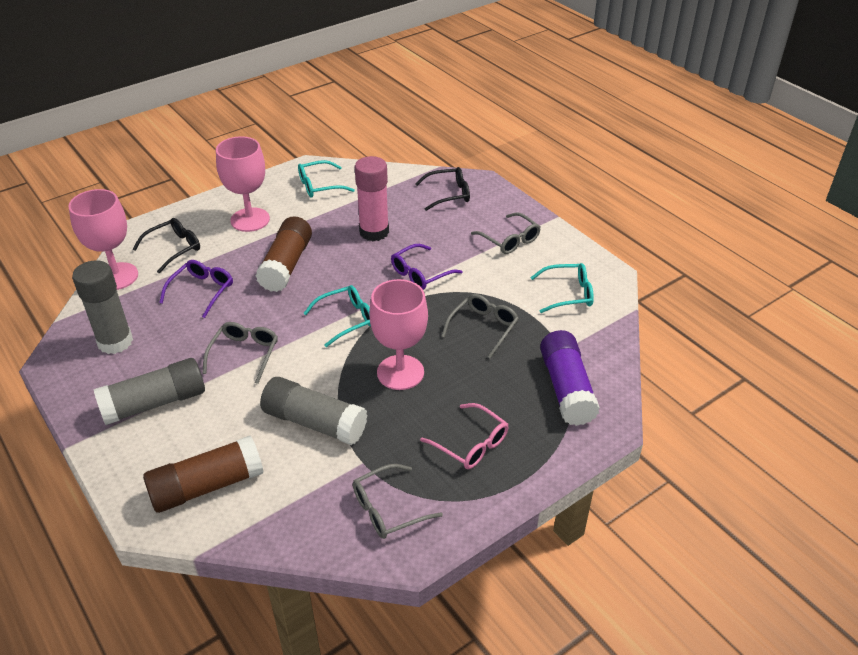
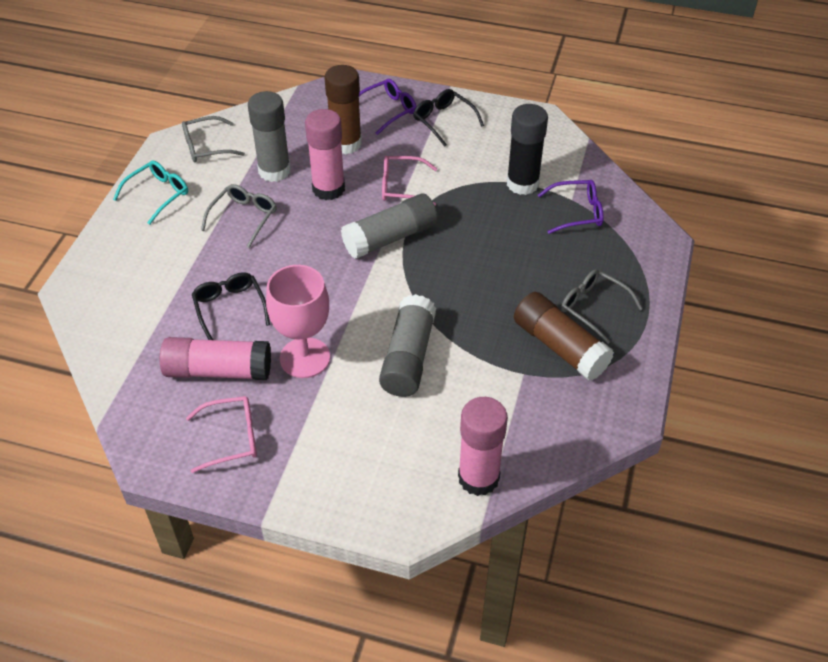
black glue stick: 0 -> 1
grey glasses: 4 -> 3
pink glasses: 1 -> 2
pink glue stick: 1 -> 3
pink goblet: 3 -> 1
purple glue stick: 1 -> 0
turquoise glasses: 3 -> 1

